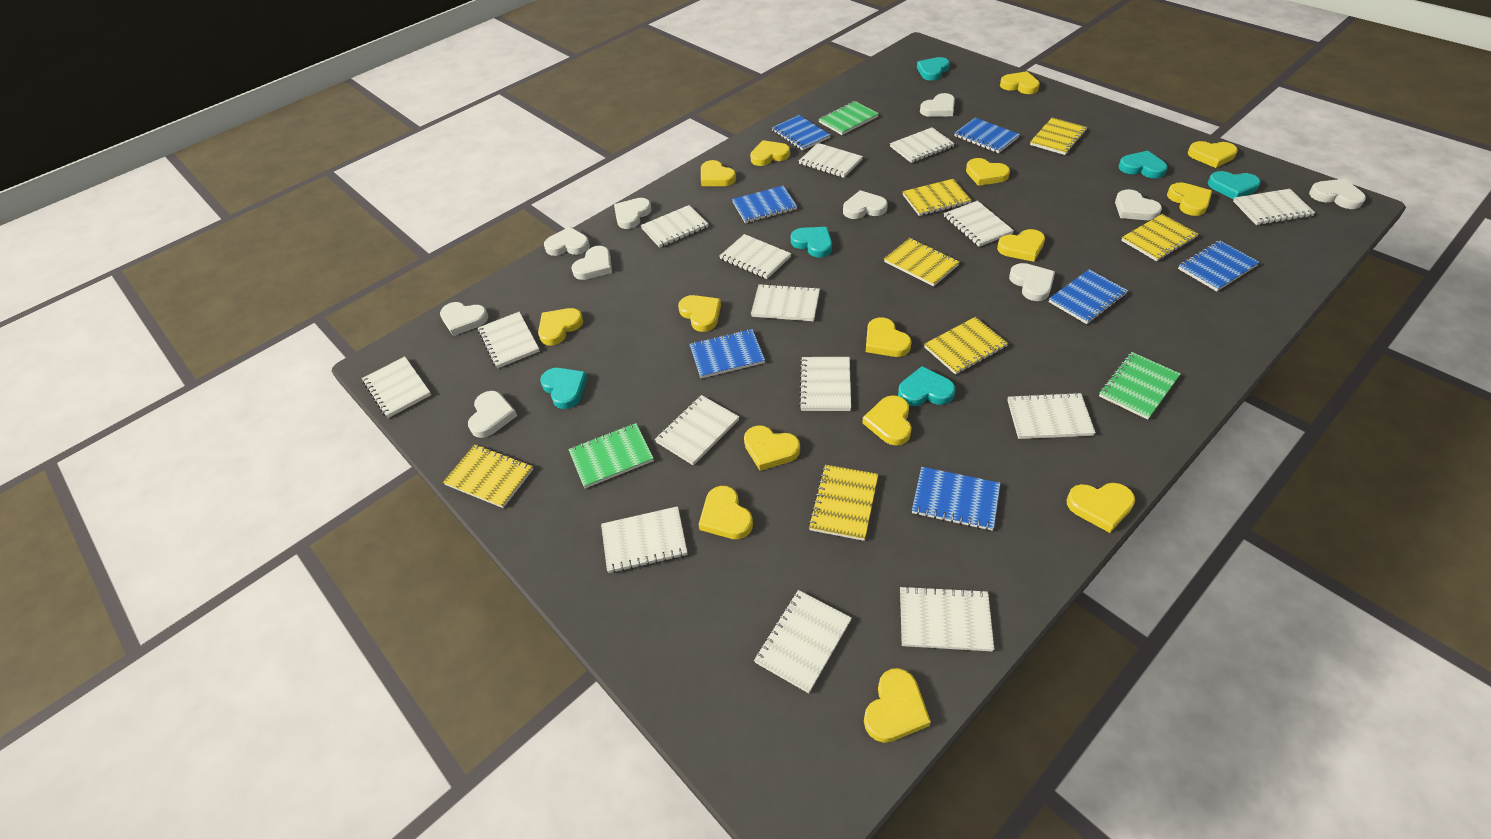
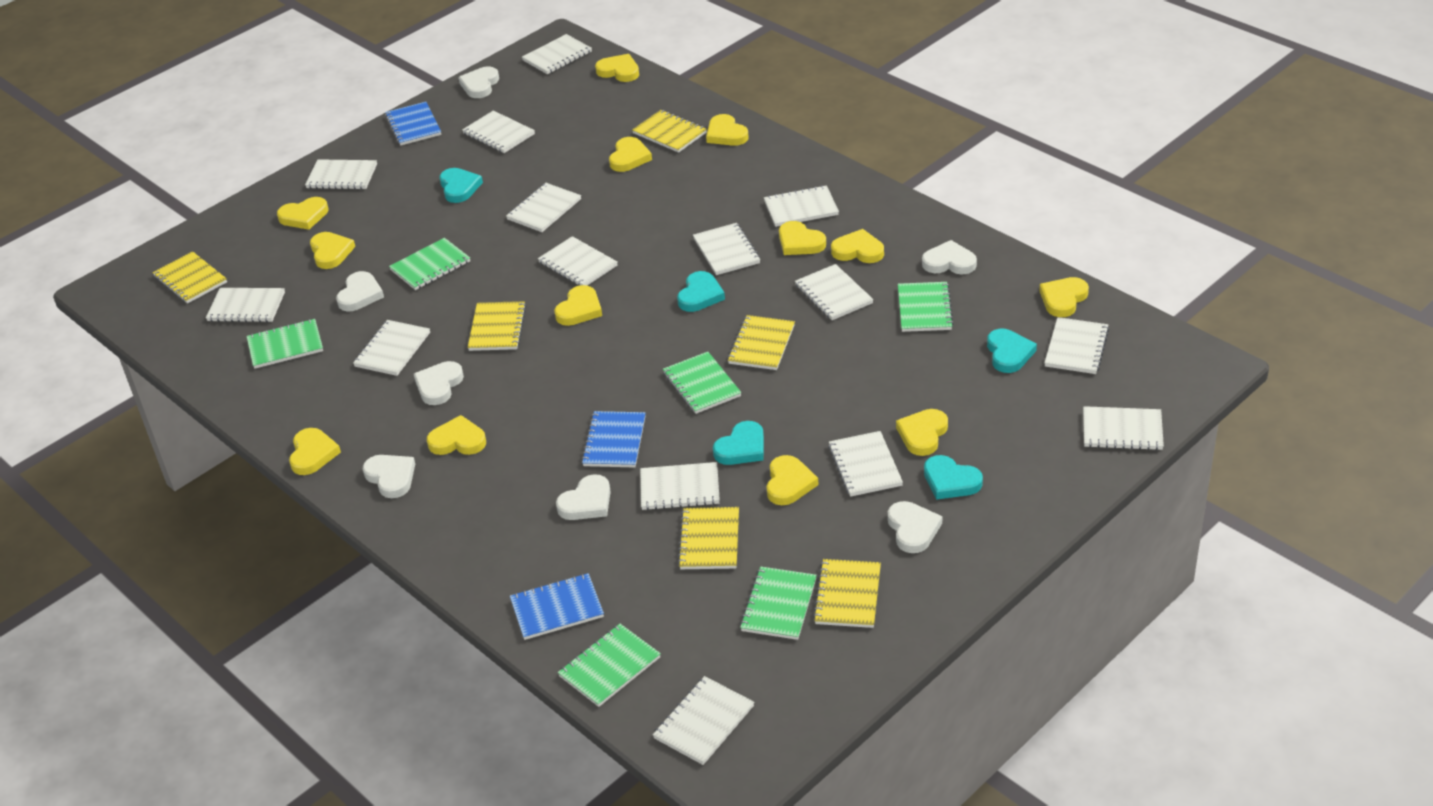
blue notebook: 7 -> 3
green notebook: 3 -> 6
turquoise heart: 6 -> 5
white heart: 10 -> 7
yellow heart: 15 -> 13
yellow notebook: 7 -> 6

